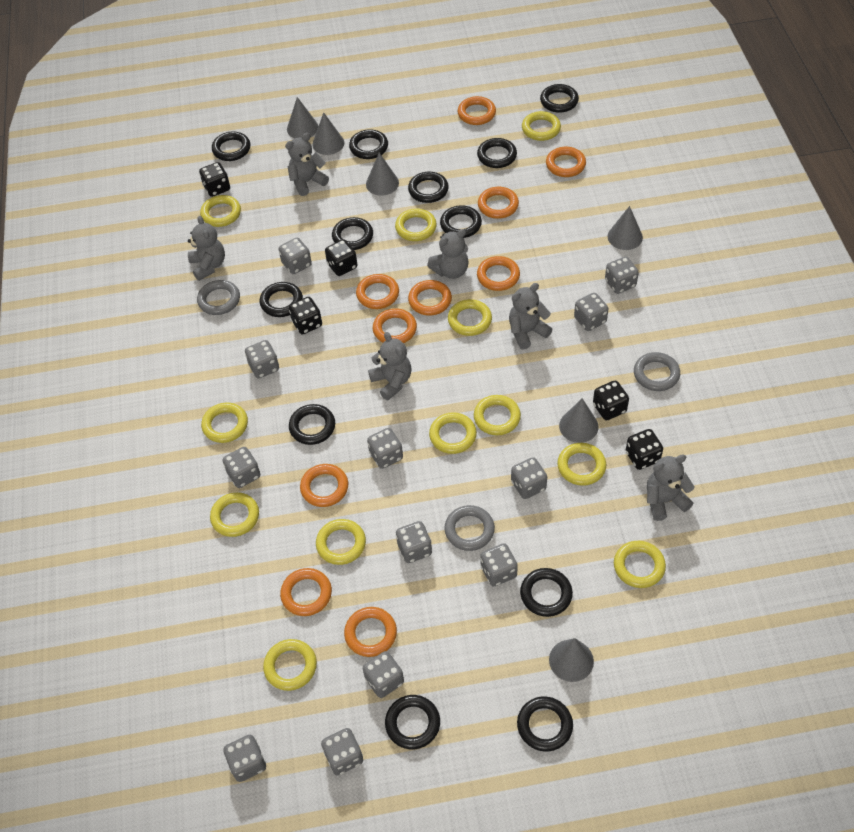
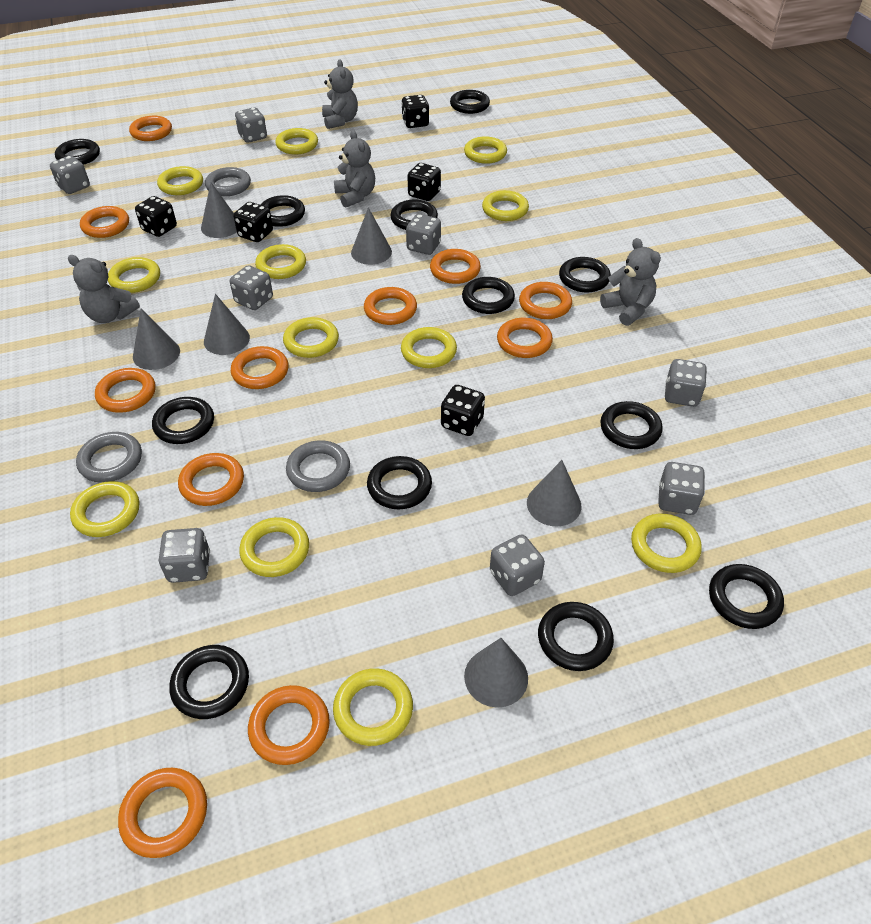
grey dice: 12 -> 8
grey teddy bear: 6 -> 4
orange ring: 10 -> 11

